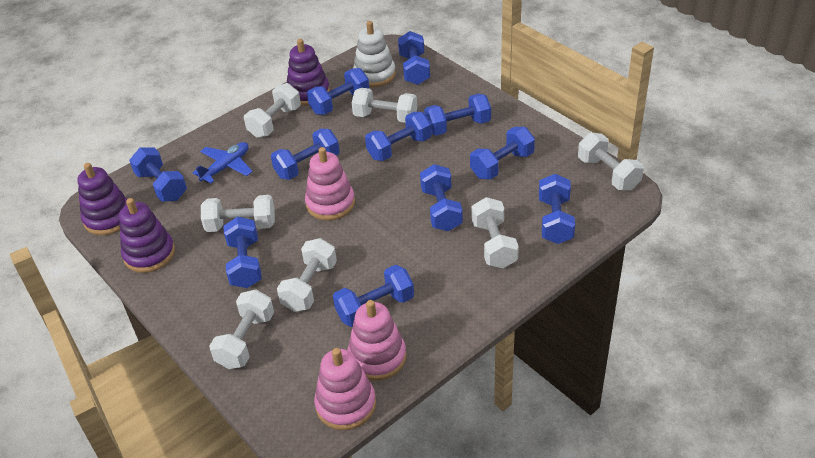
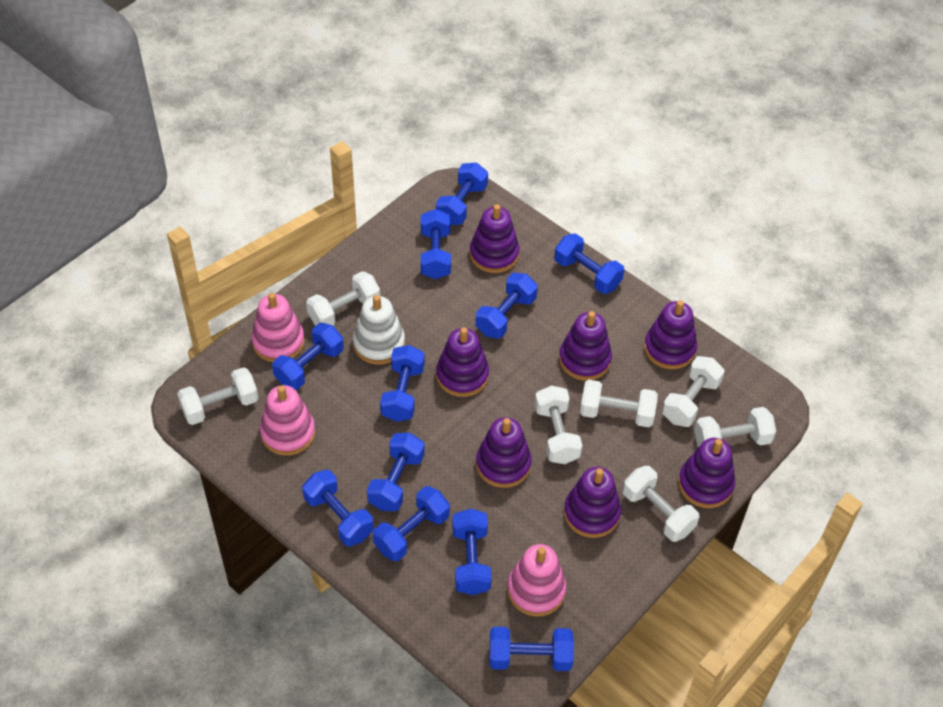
blue plane: 1 -> 0
purple stacking toy: 3 -> 7

